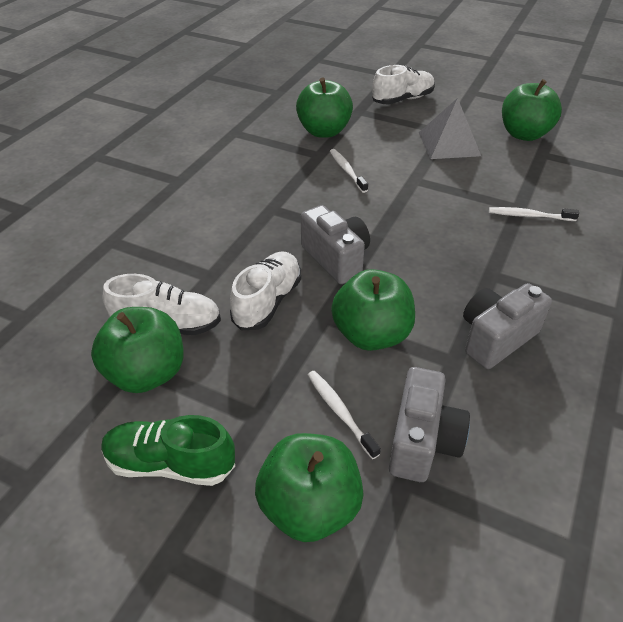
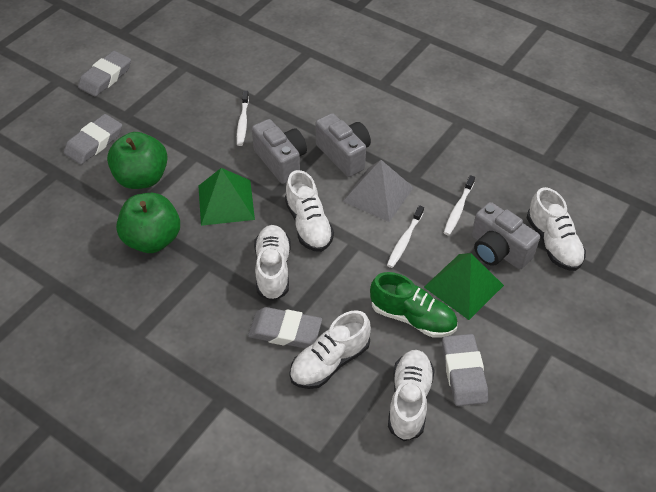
green apple: 5 -> 2
green pyramid: 0 -> 2
grey eraser: 0 -> 4
white shoe: 3 -> 5

